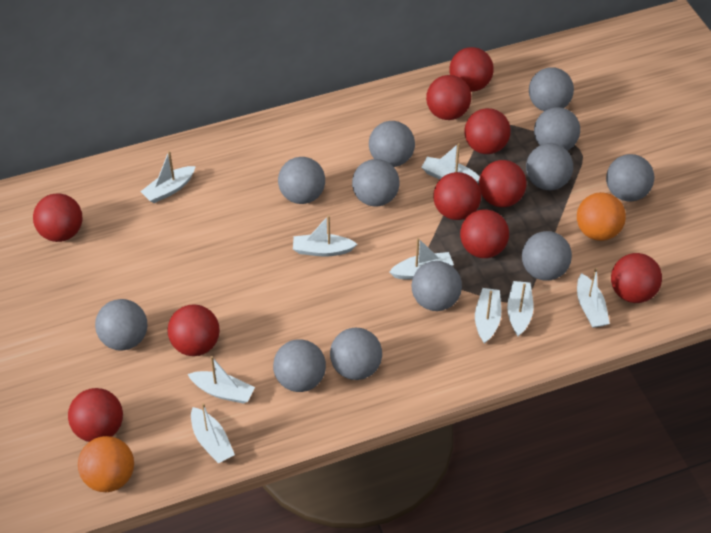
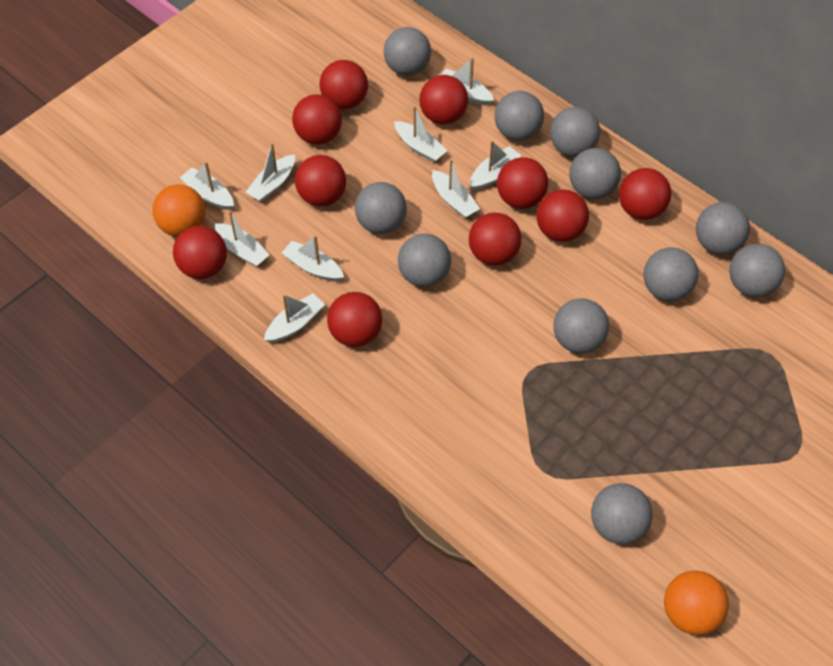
grey ball: 12 -> 11

